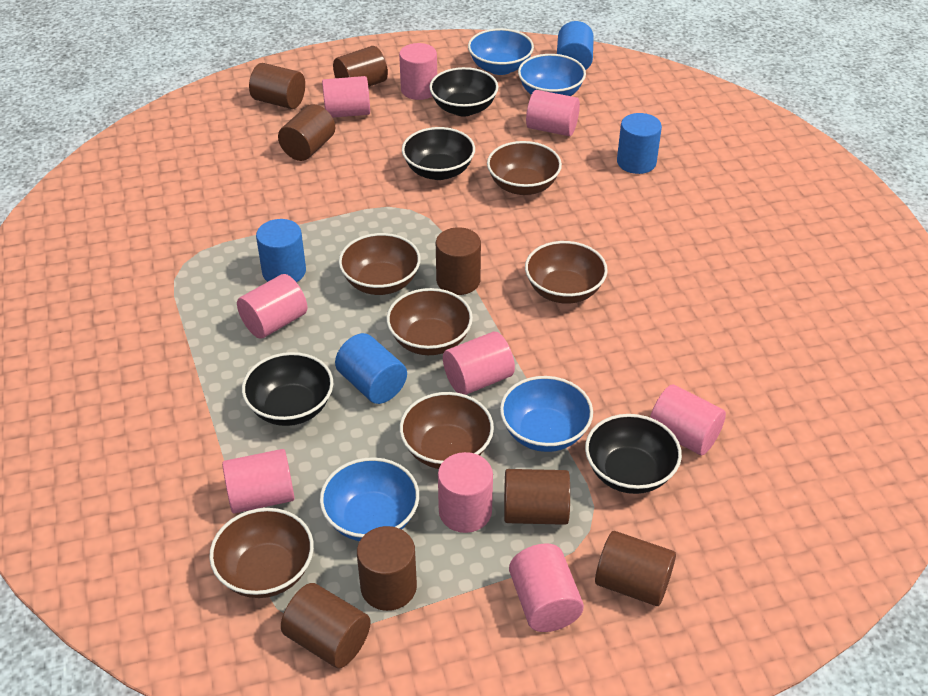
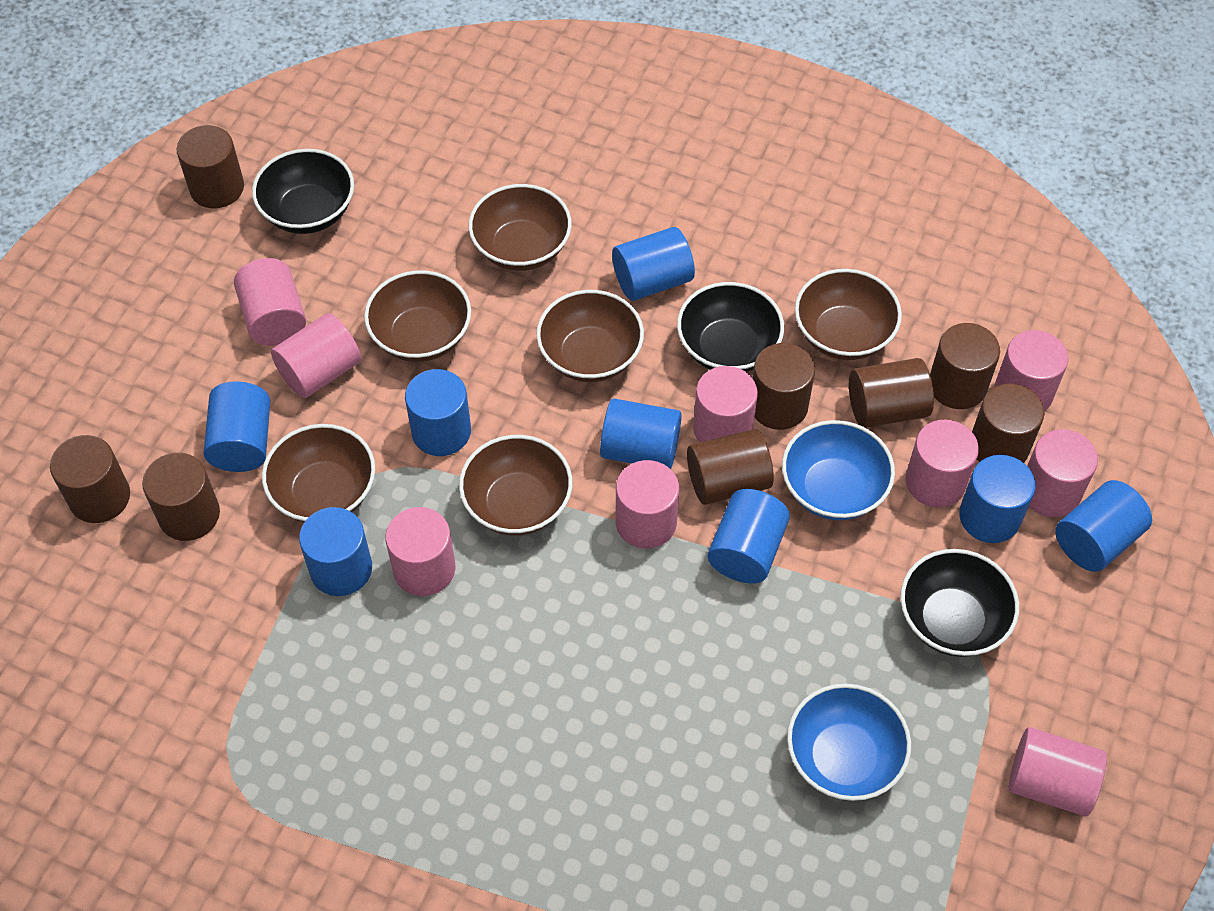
black bowl: 4 -> 3
blue bowl: 4 -> 2
blue cylinder: 4 -> 8

